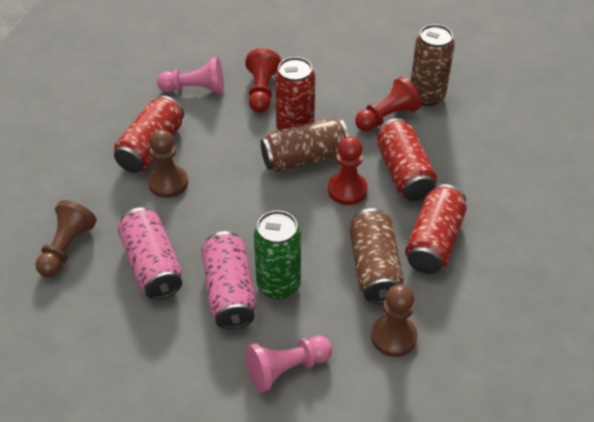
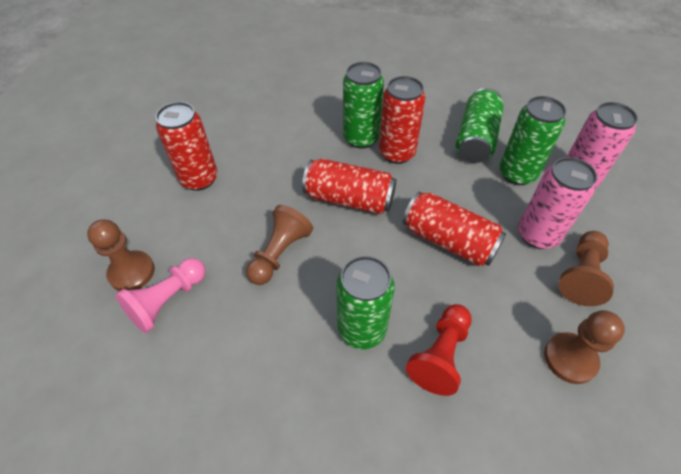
brown can: 3 -> 0
brown pawn: 3 -> 4
green can: 1 -> 4
pink pawn: 2 -> 1
red pawn: 3 -> 1

